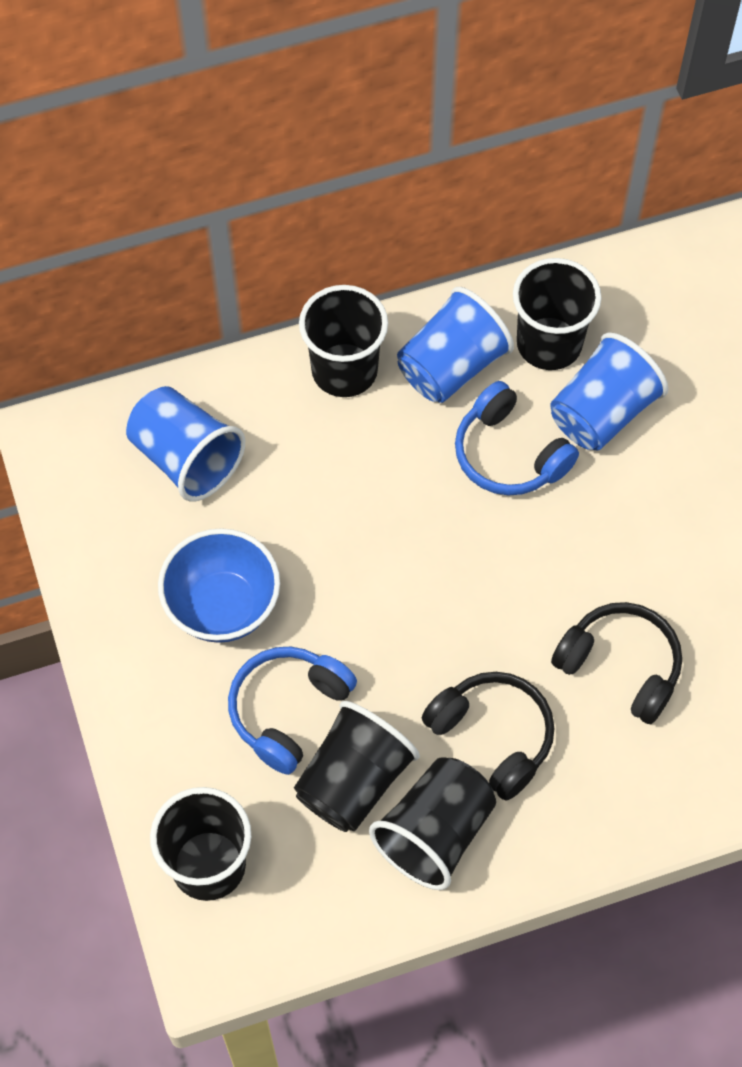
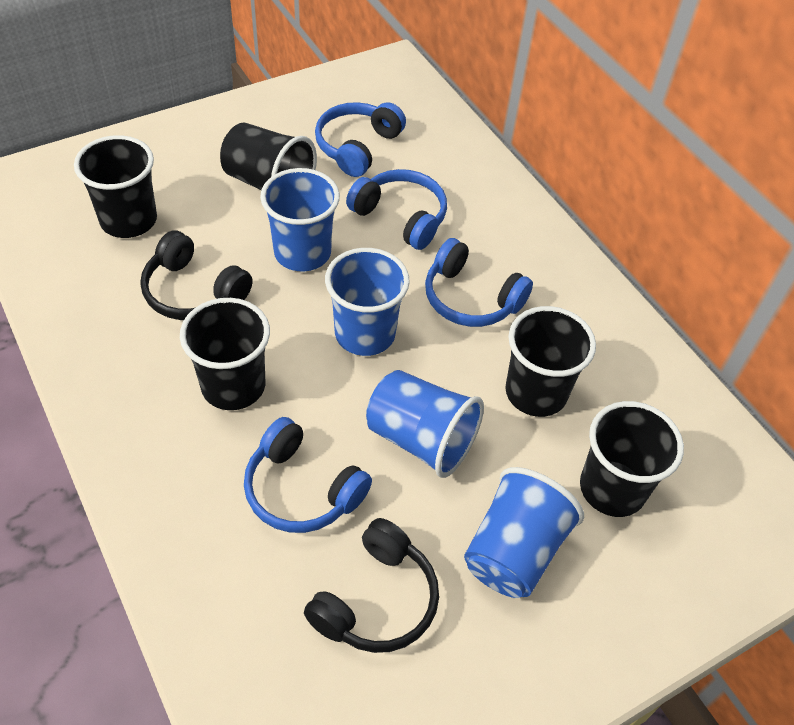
blue bowl: 1 -> 0
blue cup: 3 -> 4
blue headphones: 2 -> 4

